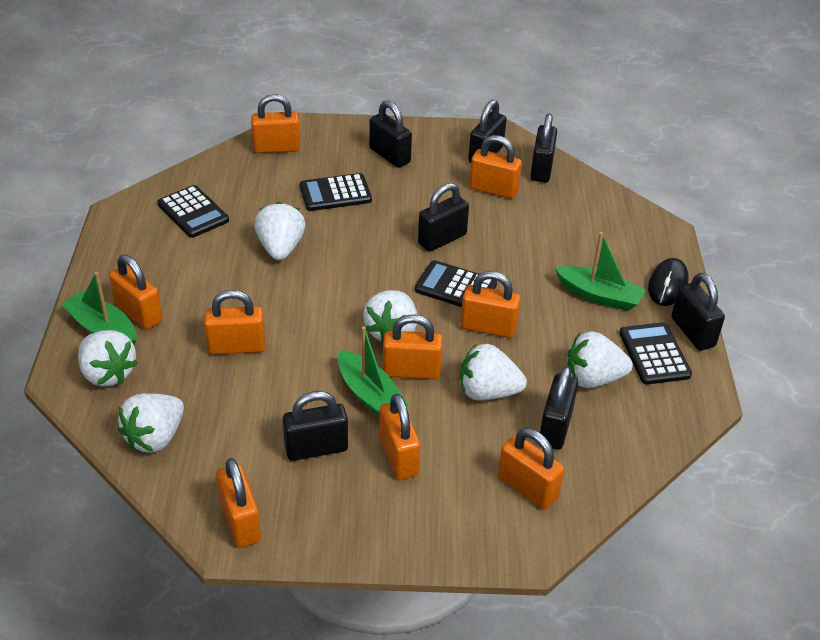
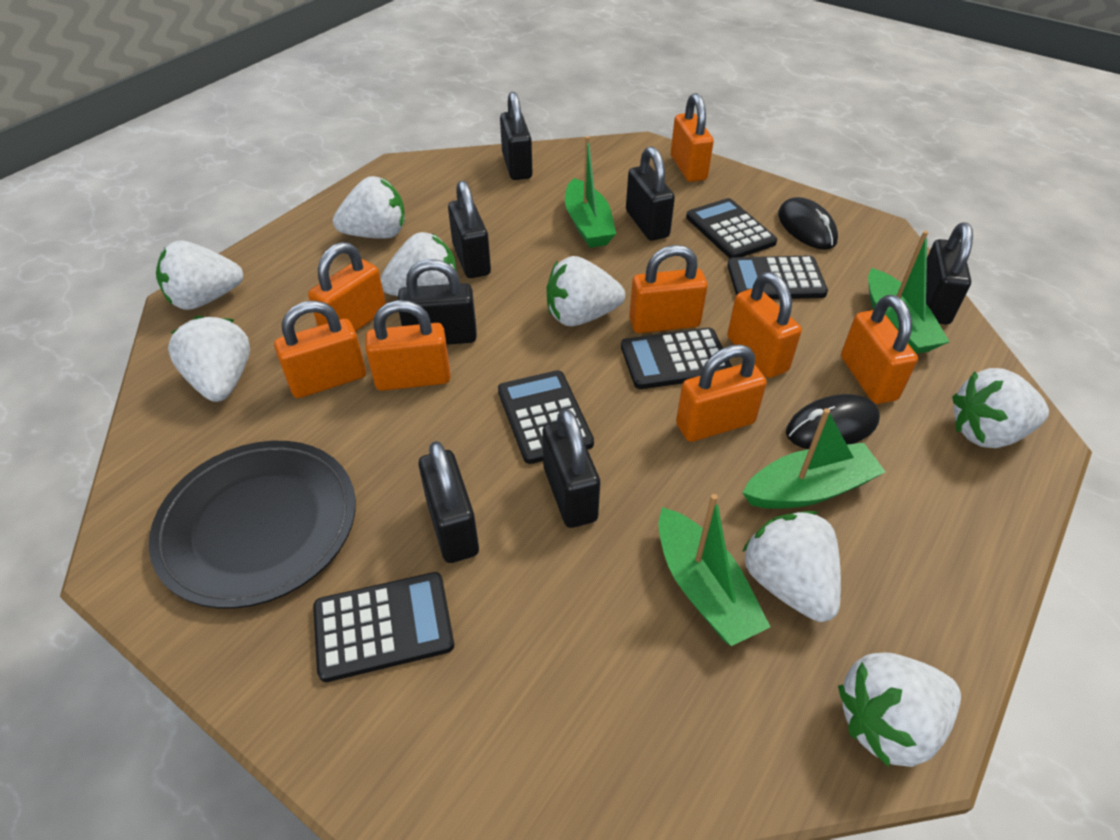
black calculator: 4 -> 5
black mouse: 1 -> 2
black plate: 0 -> 1
green boat: 3 -> 4
orange padlock: 9 -> 8
white strawberry: 6 -> 8

